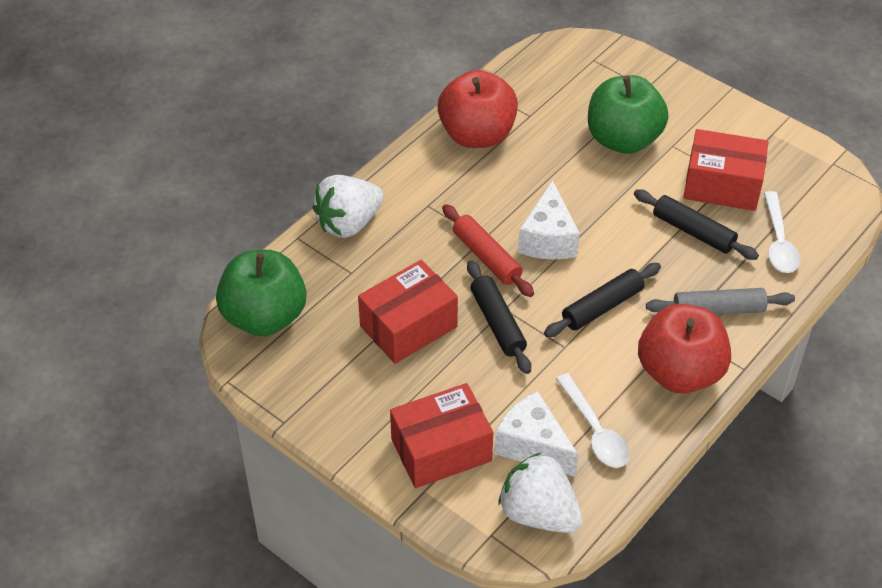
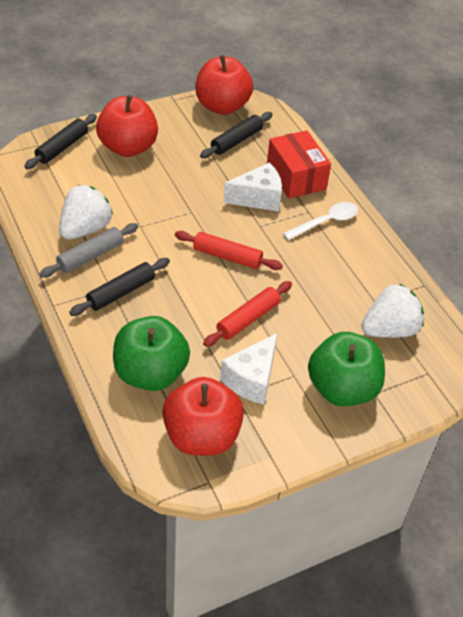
red apple: 2 -> 3
red box: 3 -> 1
red rolling pin: 1 -> 2
white spoon: 2 -> 1

